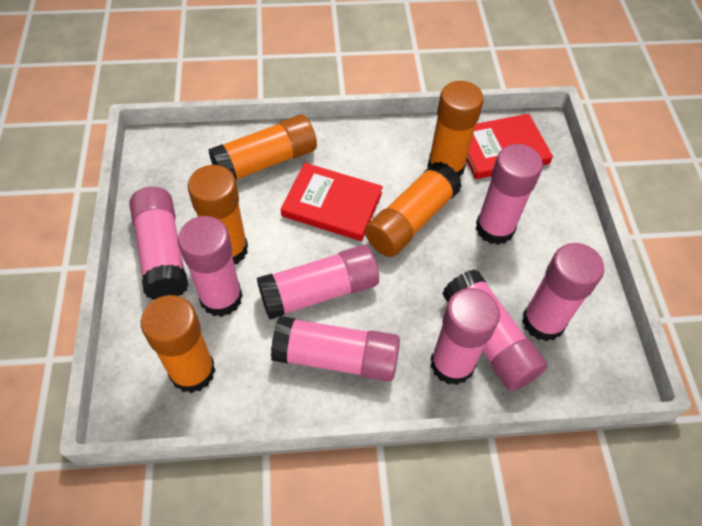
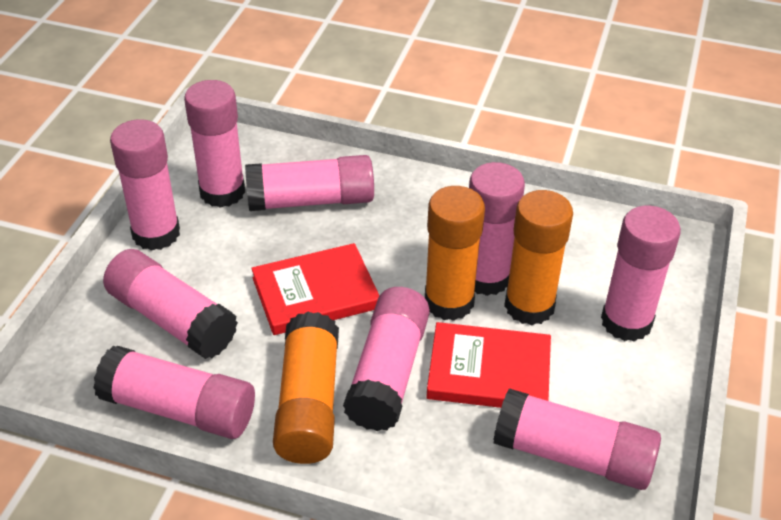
orange glue stick: 5 -> 3
pink glue stick: 8 -> 9

